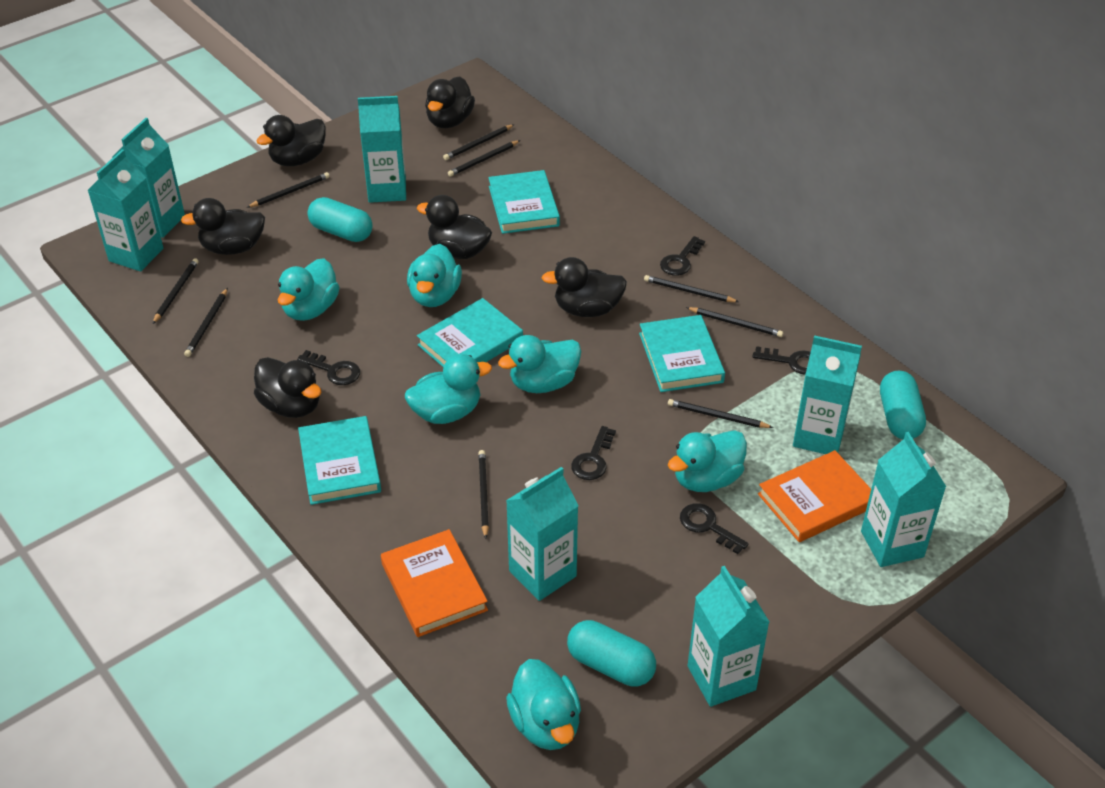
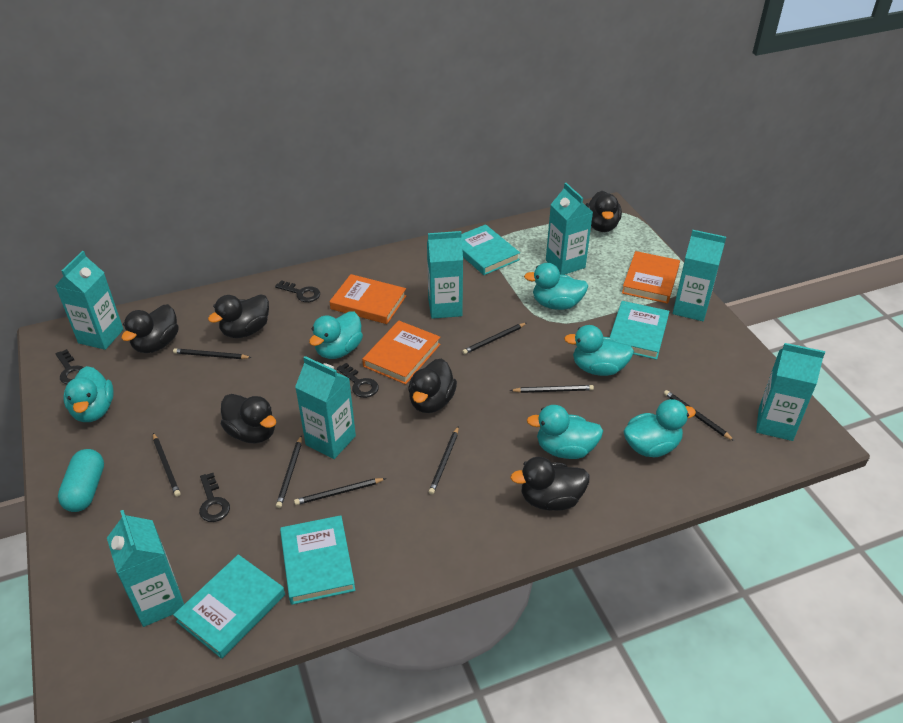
black key: 5 -> 4
black pencil: 9 -> 8
orange book: 2 -> 3
turquoise capsule: 3 -> 1

